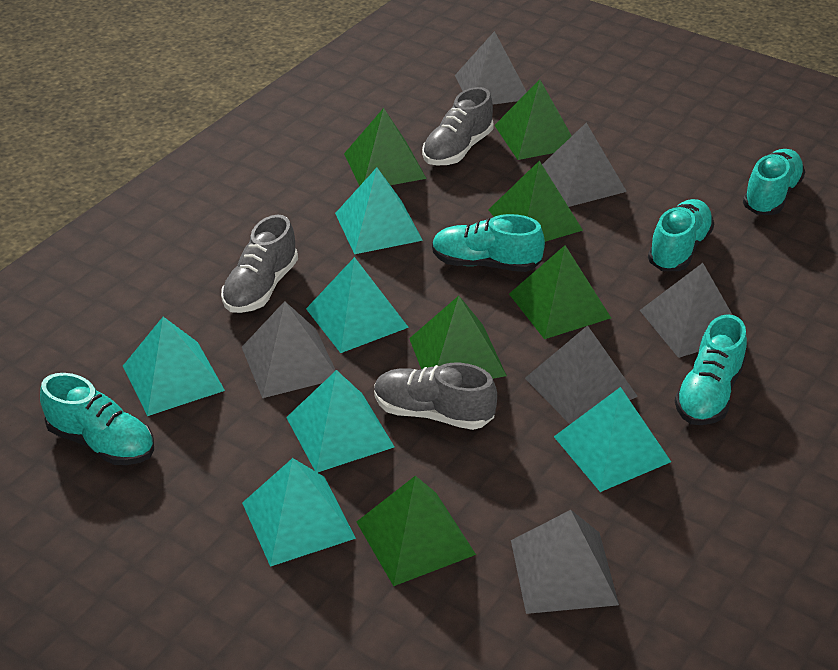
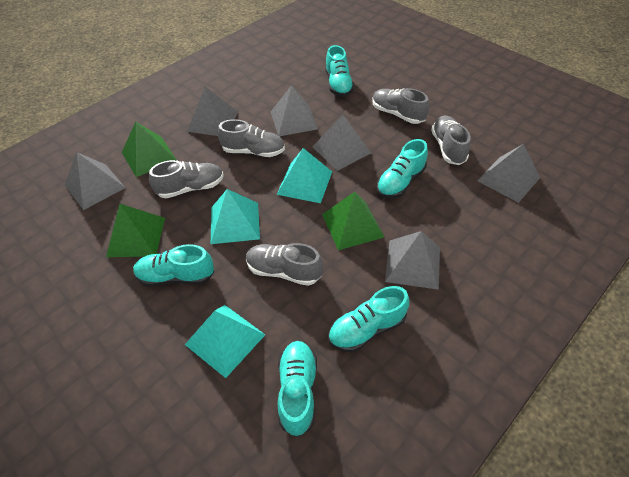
green pyramid: 6 -> 3
grey shoe: 3 -> 5
turquoise pyramid: 6 -> 3

